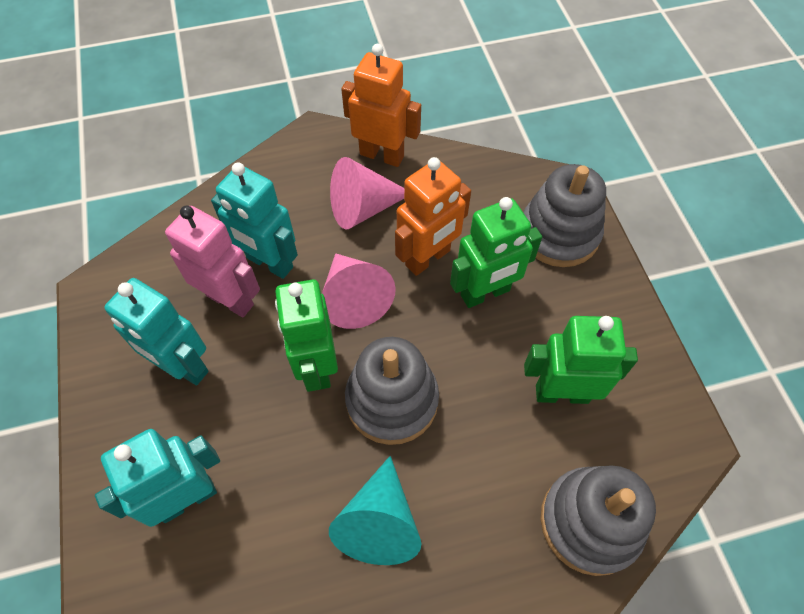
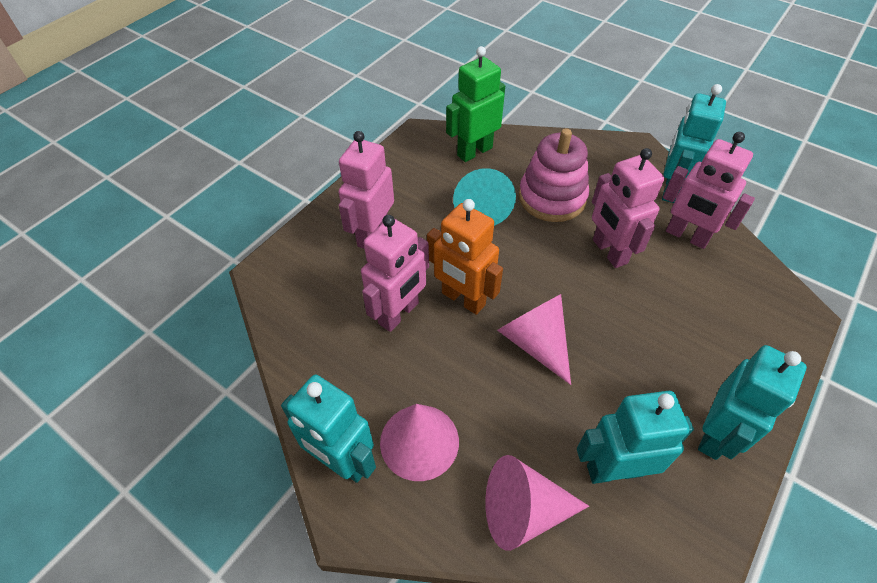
green robot: 3 -> 1
grey stacking toy: 3 -> 0
orange robot: 2 -> 1
pink cone: 2 -> 3
pink robot: 1 -> 4
pink stacking toy: 0 -> 1
turquoise robot: 3 -> 4

